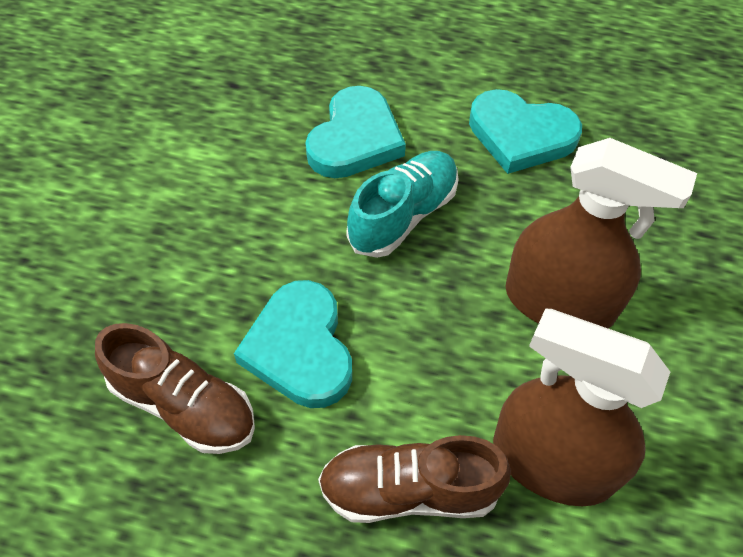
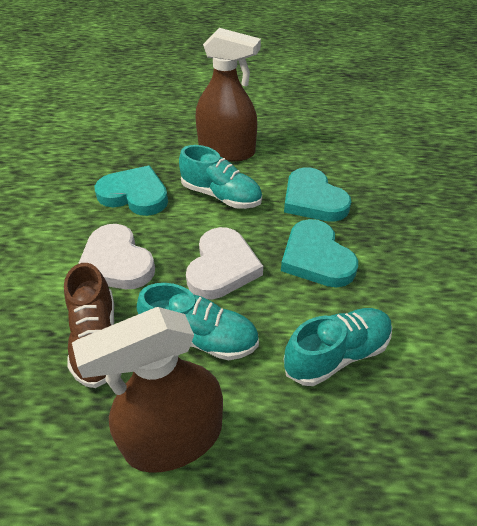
brown shoe: 2 -> 1
turquoise shoe: 1 -> 3
white heart: 0 -> 2

